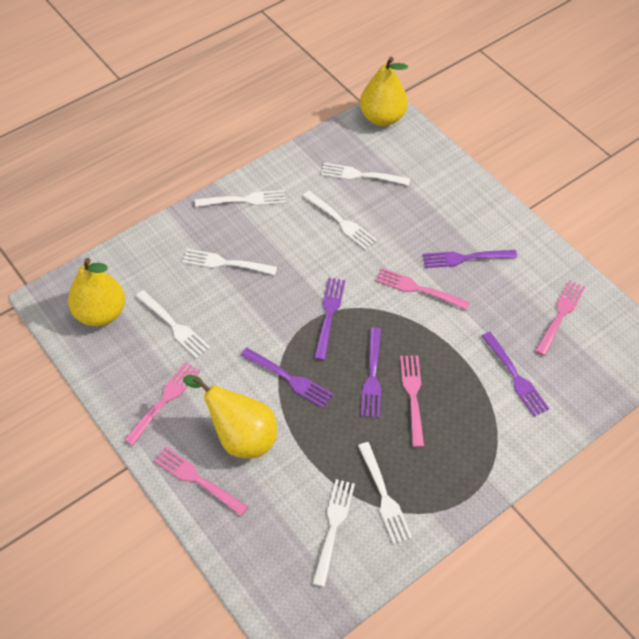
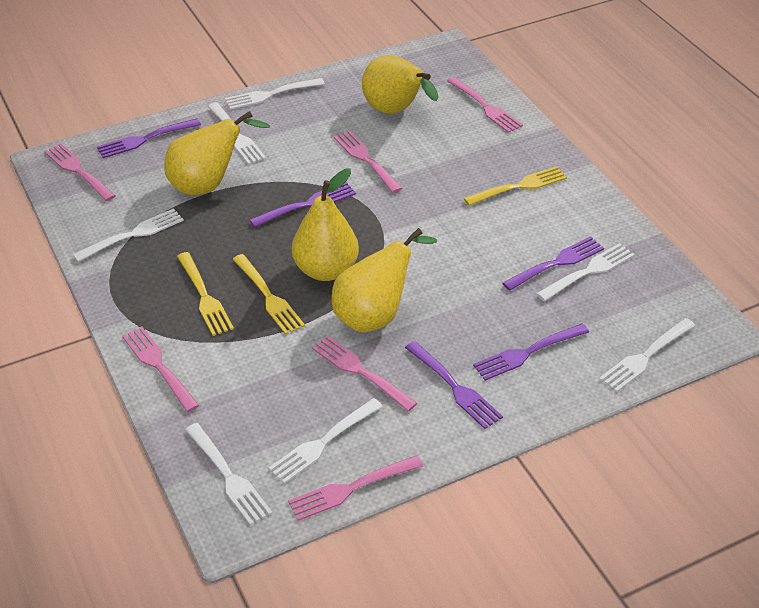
pink fork: 5 -> 6
yellow fork: 0 -> 3
yellow pear: 3 -> 4

